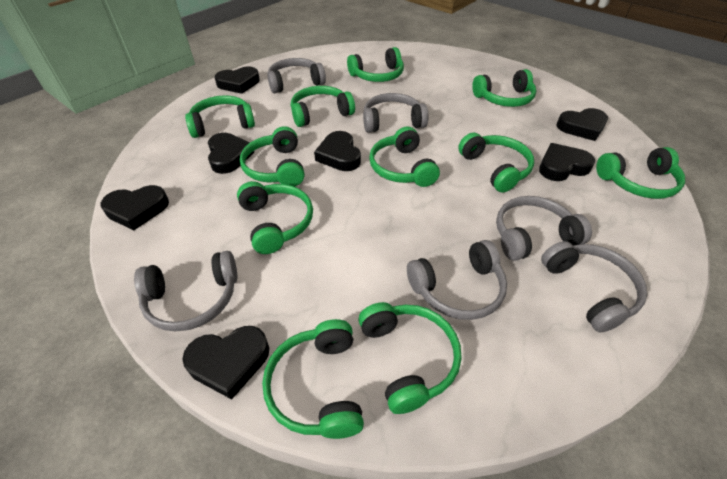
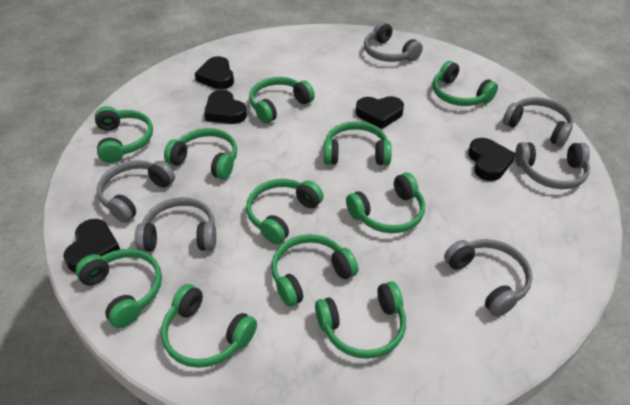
black heart: 7 -> 5

